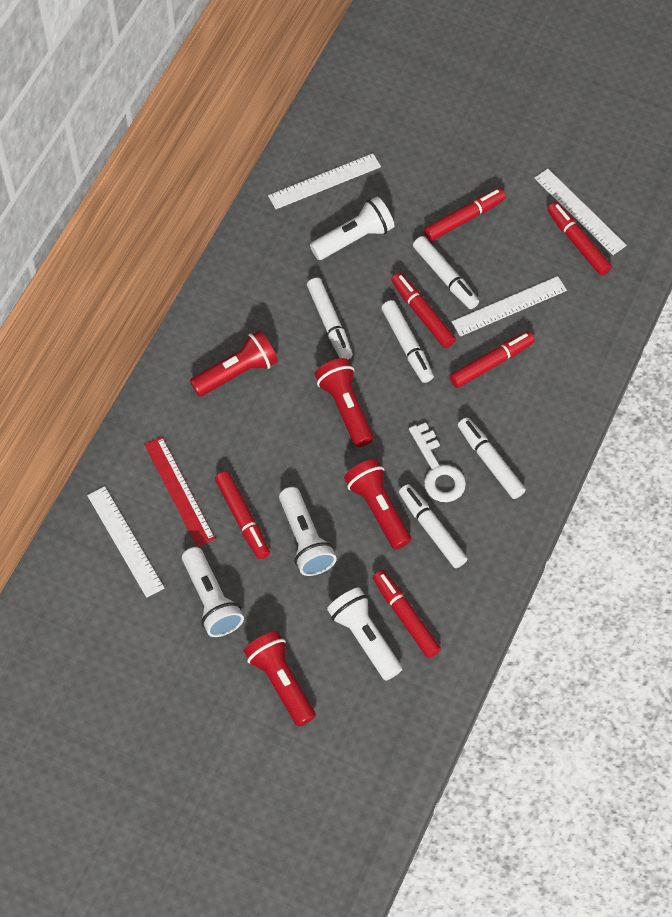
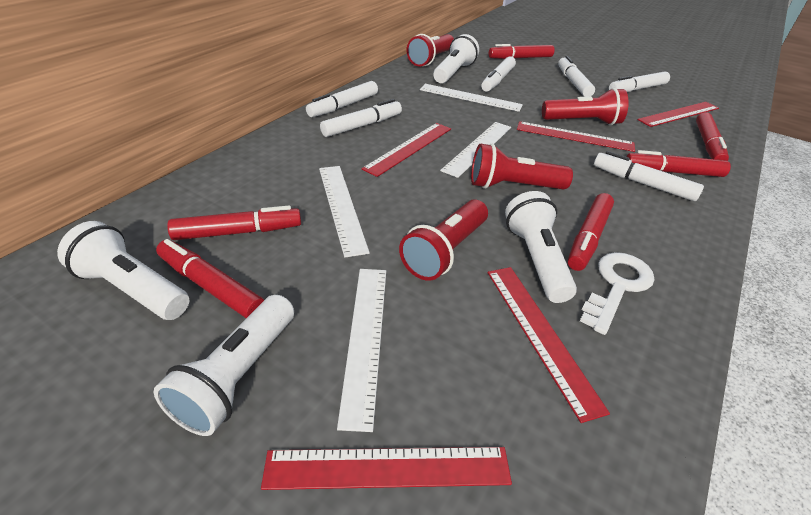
red ruler: 1 -> 5
white marker: 5 -> 6

